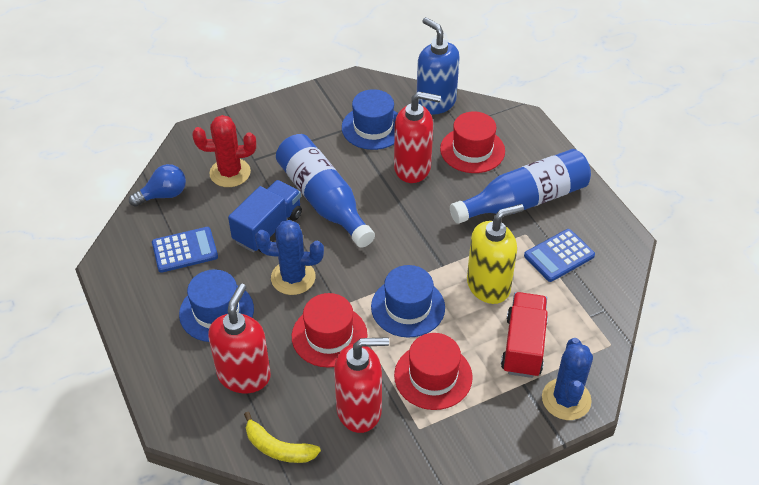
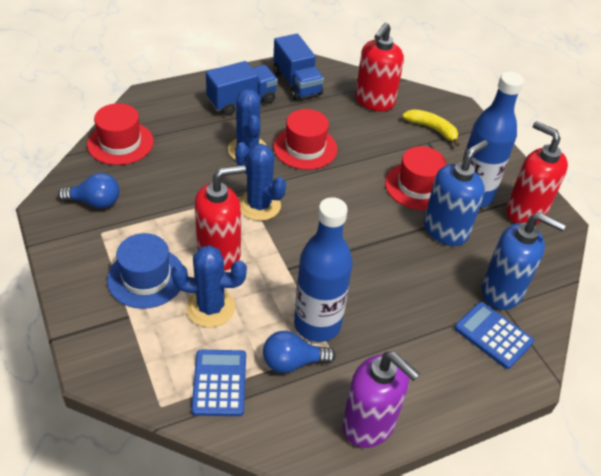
blue cactus: 2 -> 3
blue hat: 3 -> 1
blue light bulb: 1 -> 2
blue soap dispenser: 1 -> 2
blue truck: 1 -> 2
purple soap dispenser: 0 -> 1
red cactus: 1 -> 0
red truck: 1 -> 0
yellow soap dispenser: 1 -> 0

